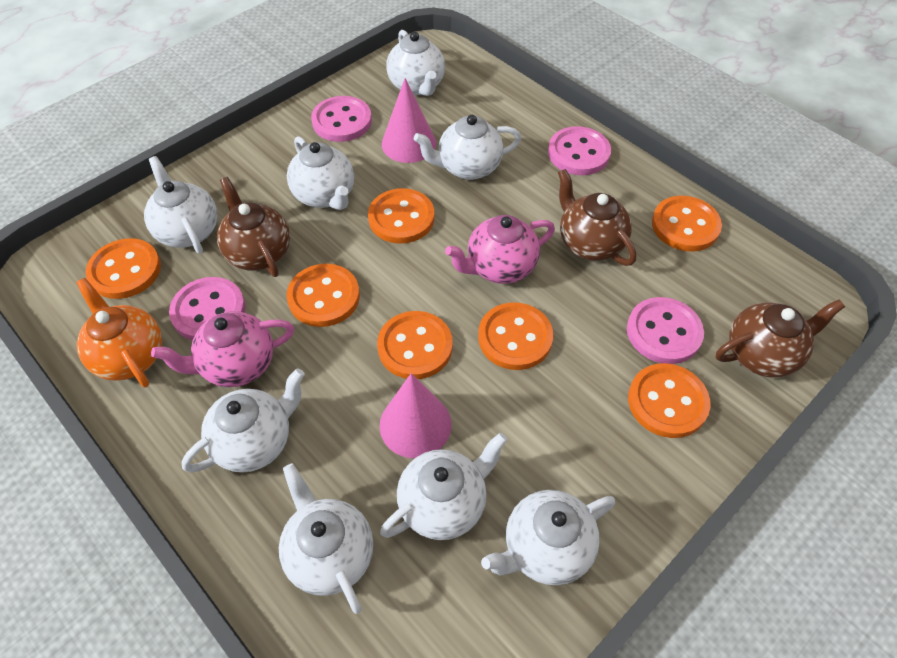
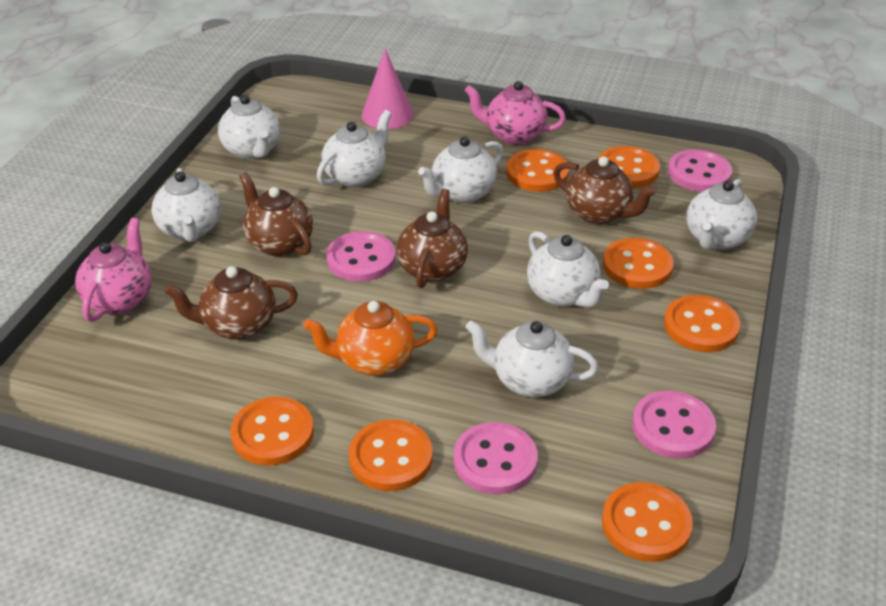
brown teapot: 3 -> 4
pink cone: 2 -> 1
white teapot: 8 -> 7

